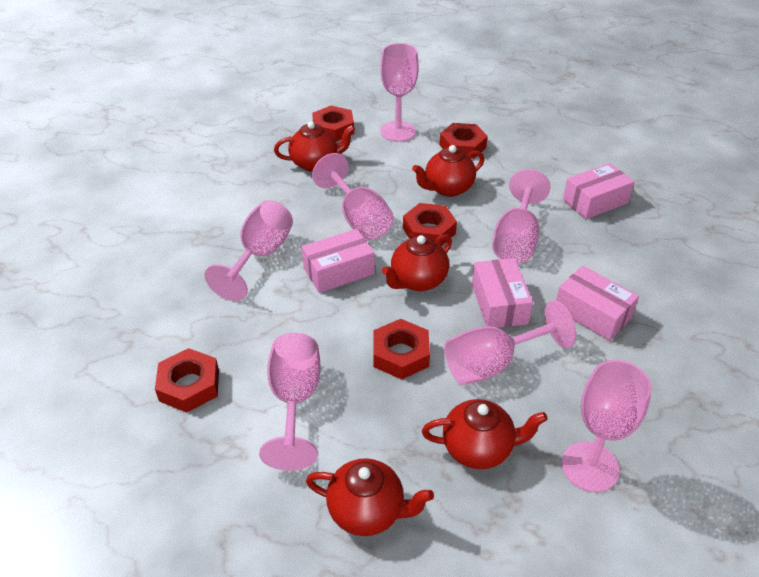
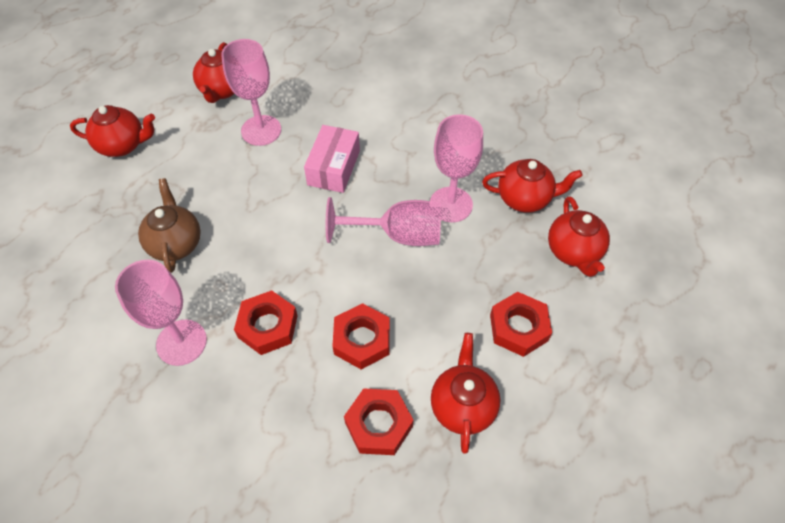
brown teapot: 0 -> 1
pink box: 4 -> 1
pink goblet: 7 -> 4
red nut: 5 -> 4

